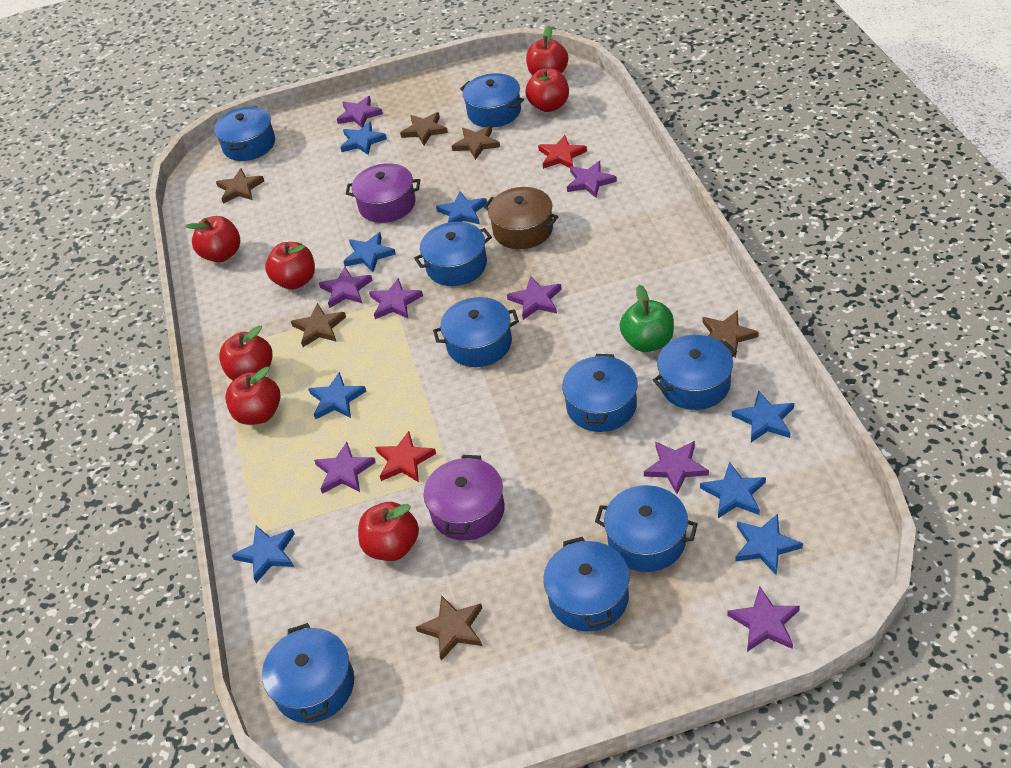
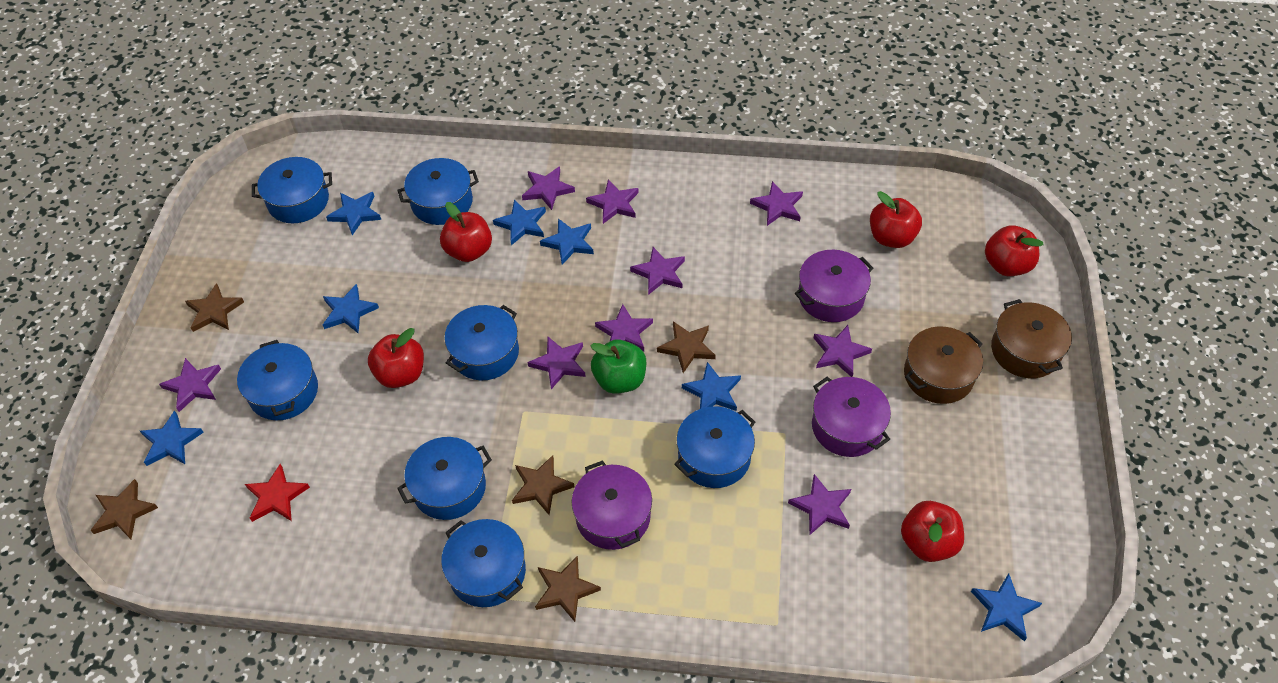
blue pot: 9 -> 7
blue star: 8 -> 7
brown pot: 1 -> 2
brown star: 6 -> 5
purple pot: 2 -> 3
purple star: 8 -> 9
red apple: 7 -> 5
red star: 2 -> 1

